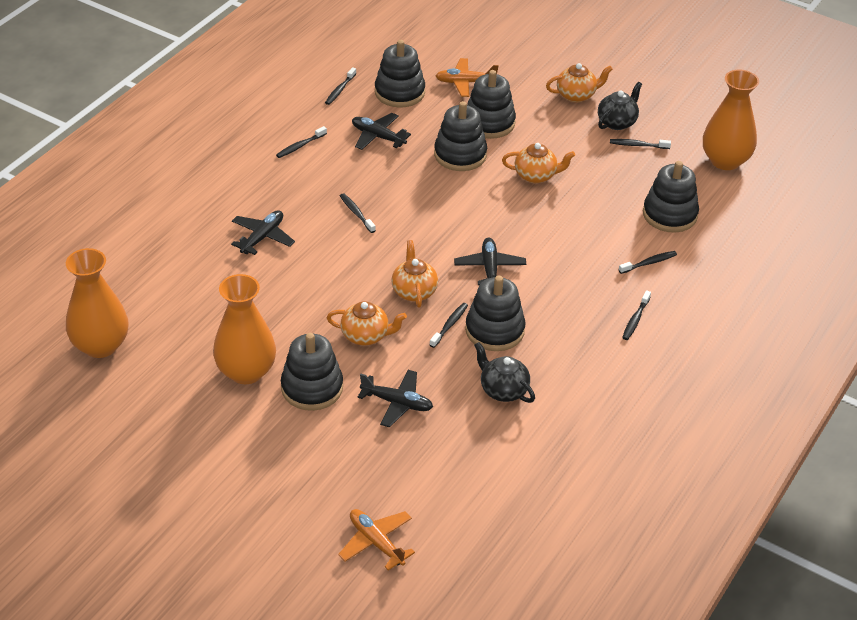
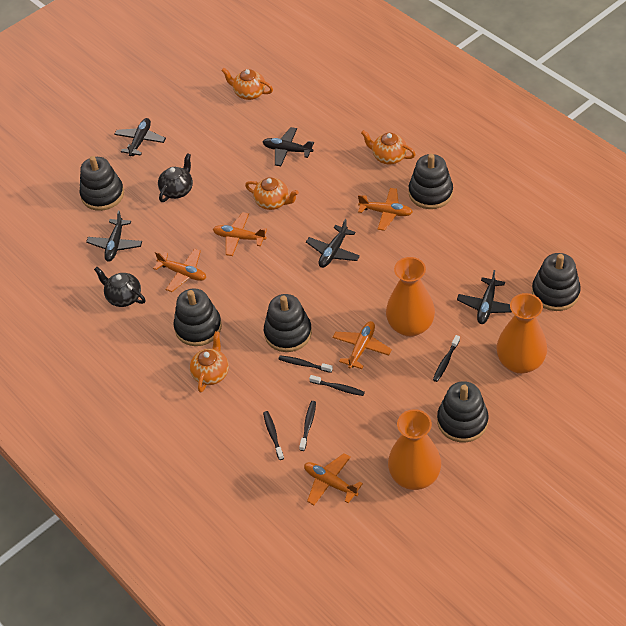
black plane: 4 -> 5
black toothbrush: 7 -> 5
orange plane: 2 -> 5

